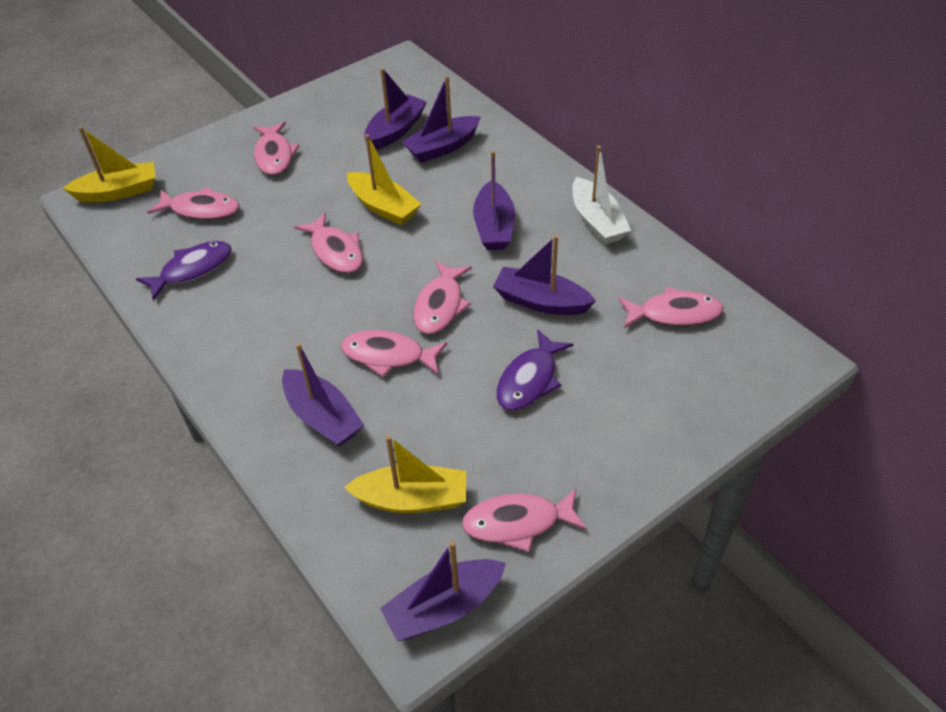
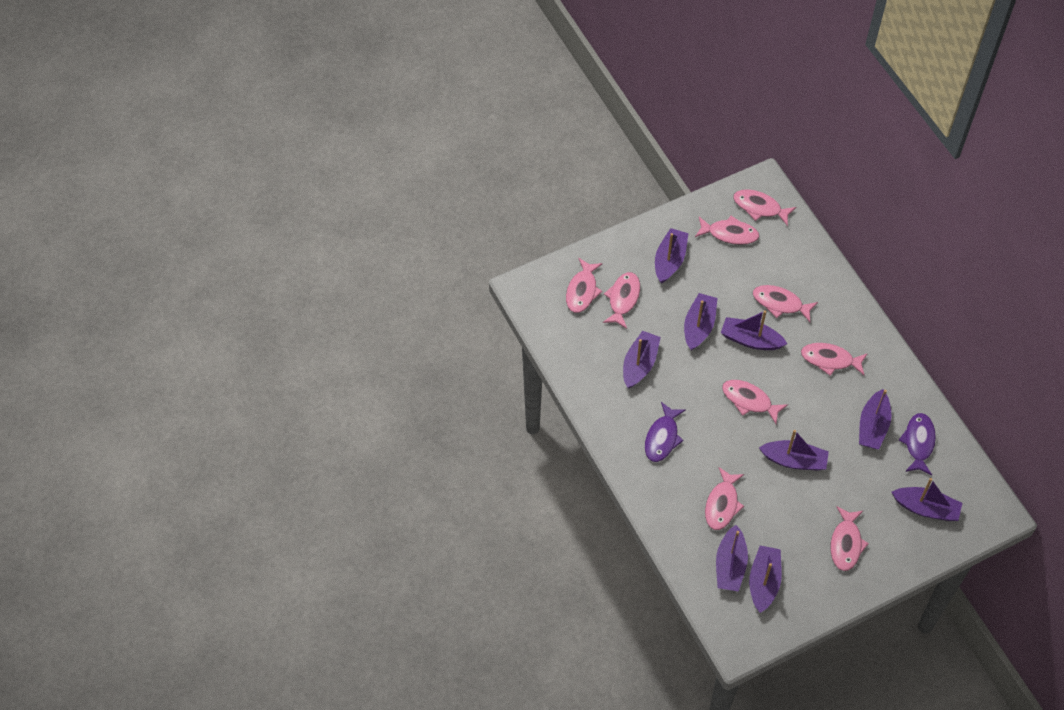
pink fish: 7 -> 9
purple boat: 6 -> 9
white boat: 1 -> 0
yellow boat: 3 -> 0

